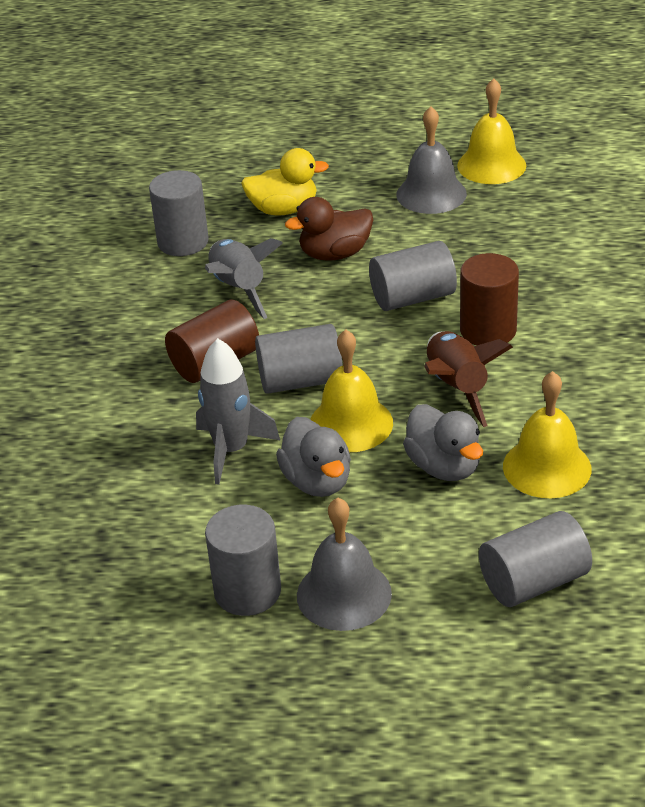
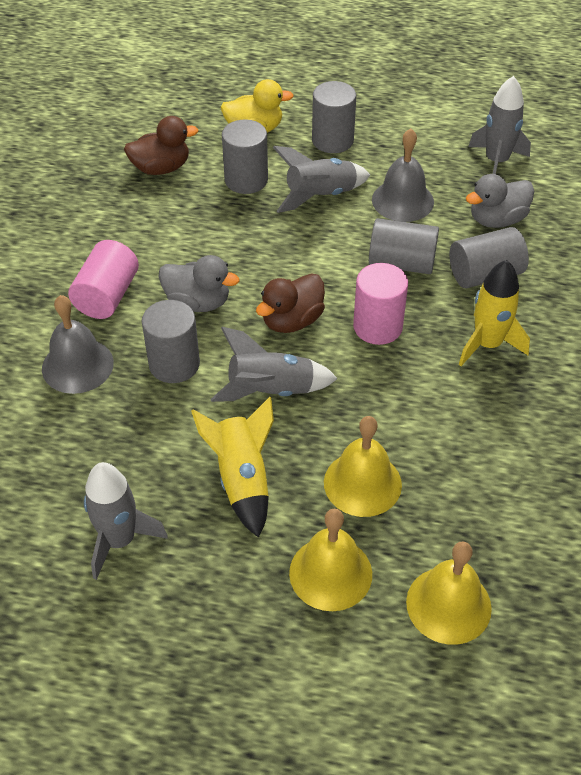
brown cylinder: 2 -> 0
brown duck: 1 -> 2
brown rocket: 1 -> 0
grey rocket: 2 -> 4
pink cylinder: 0 -> 2
yellow rocket: 0 -> 2

